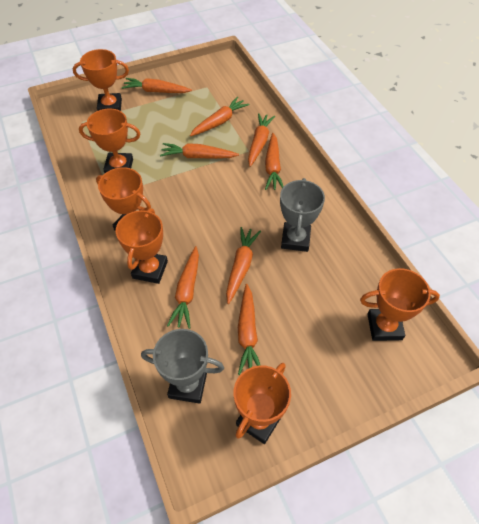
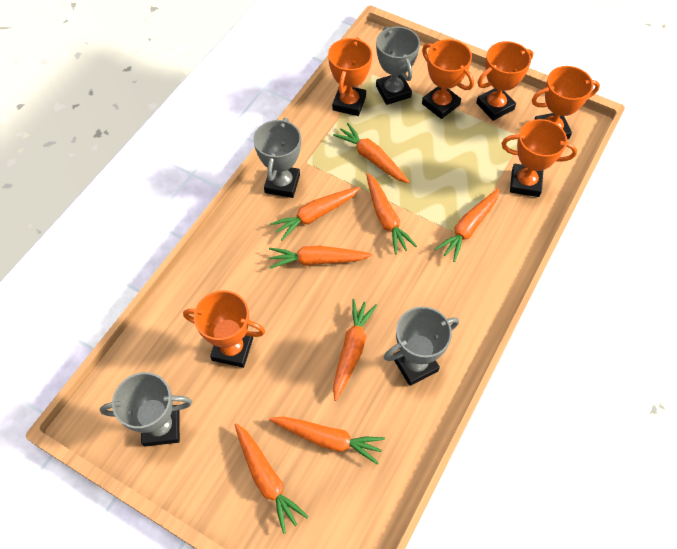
grey trophy: 2 -> 4

